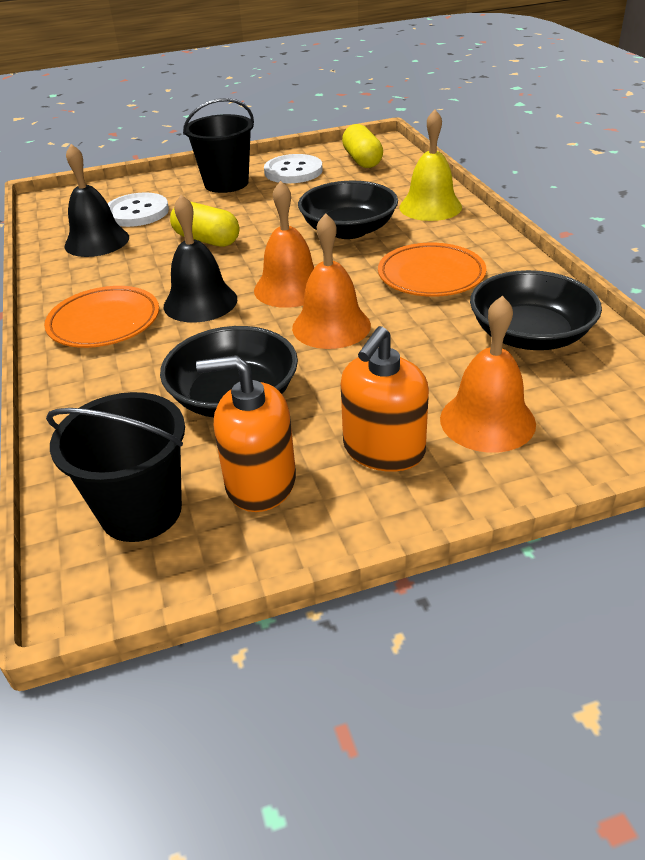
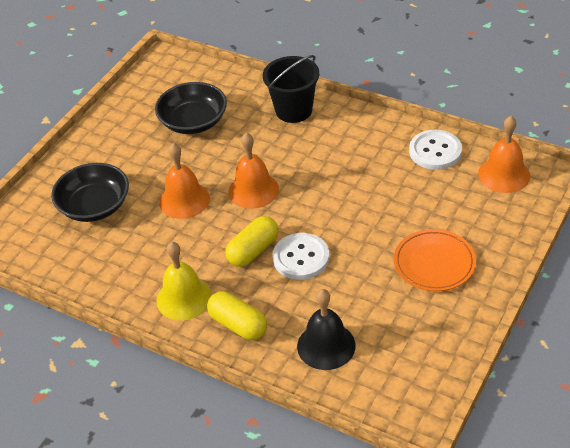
black bell: 2 -> 1
black bowl: 3 -> 2
black bucket: 2 -> 1
orange plate: 2 -> 1
orange soap dispenser: 2 -> 0

